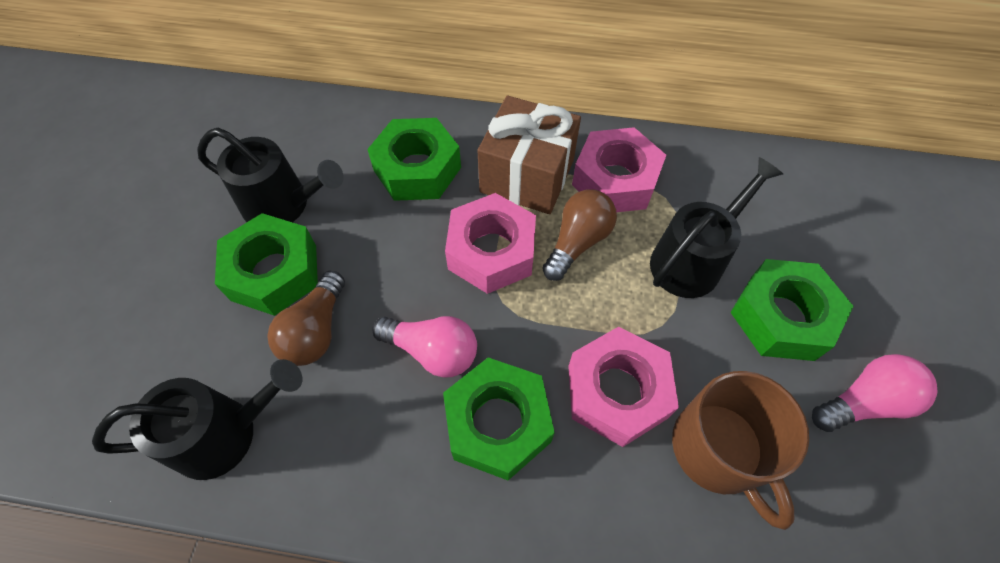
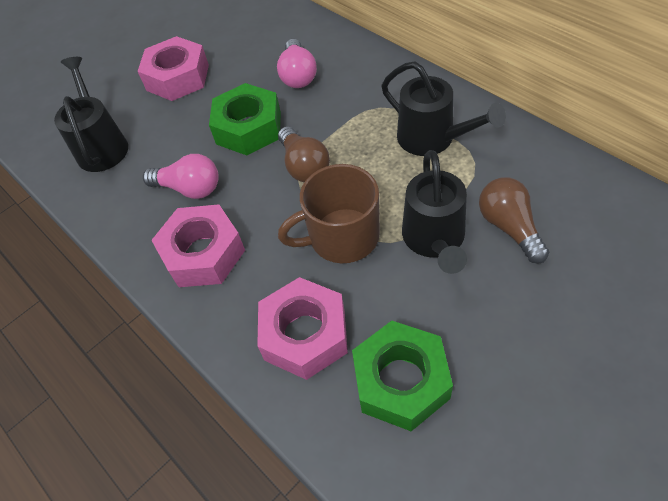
brown gift: 1 -> 0
green nut: 4 -> 2

